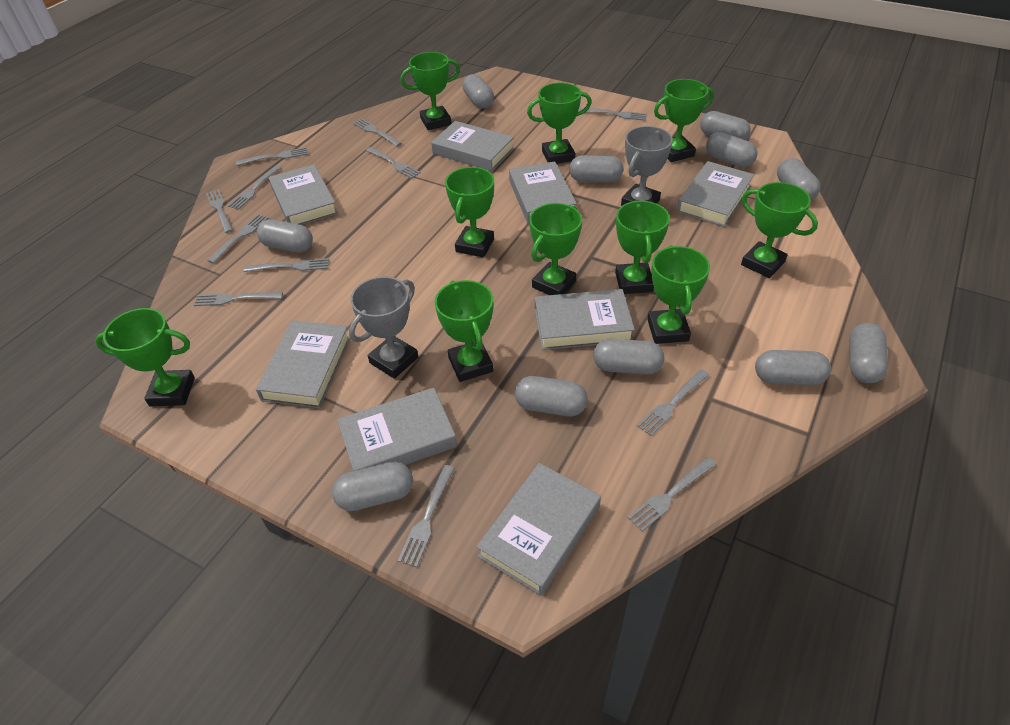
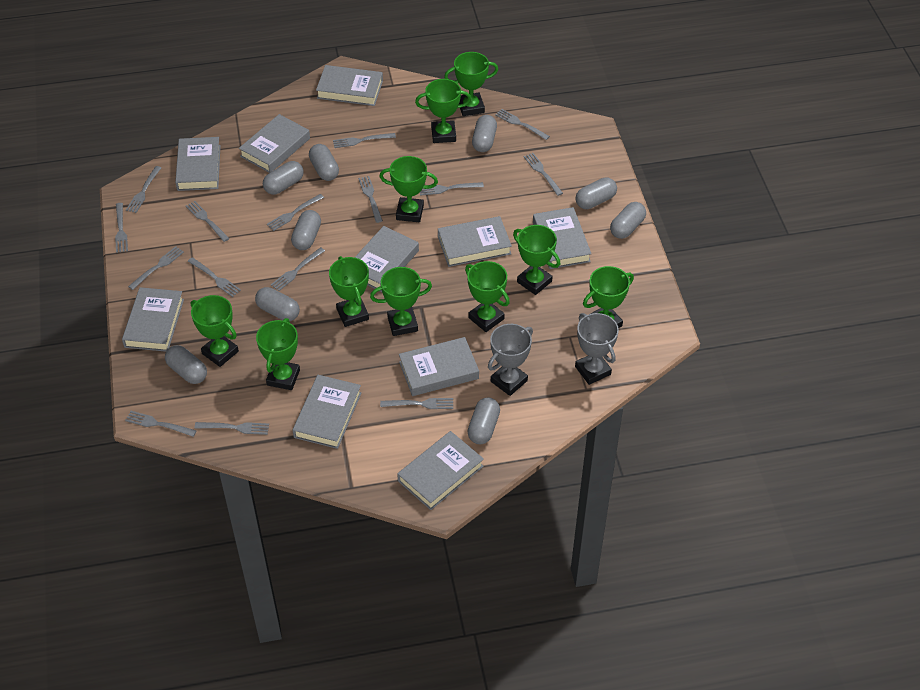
grey book: 8 -> 10
grey capsule: 11 -> 9
grey fork: 12 -> 15

